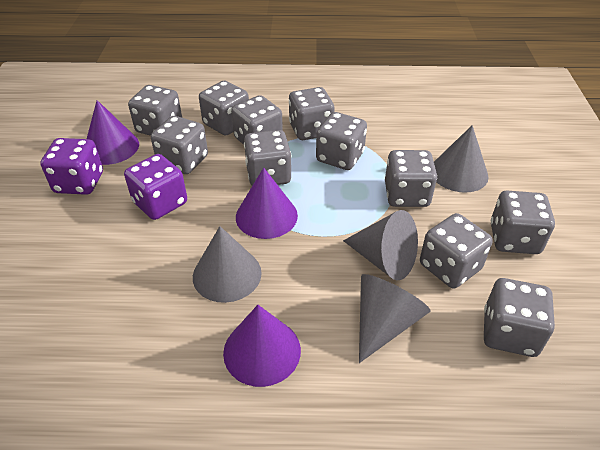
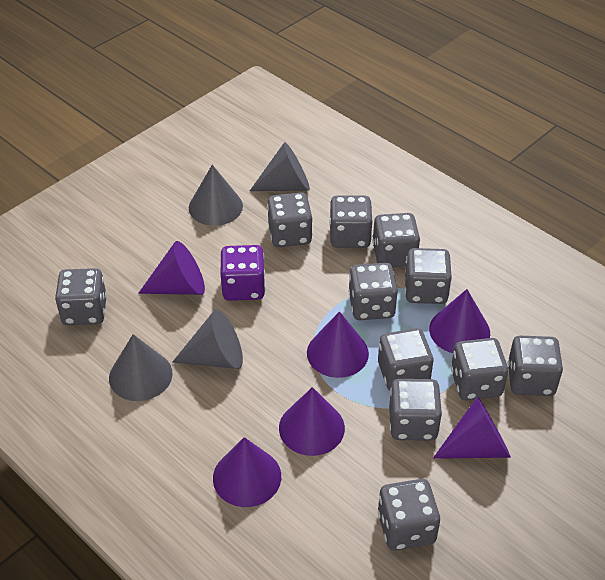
purple cone: 3 -> 6
purple dice: 2 -> 1

